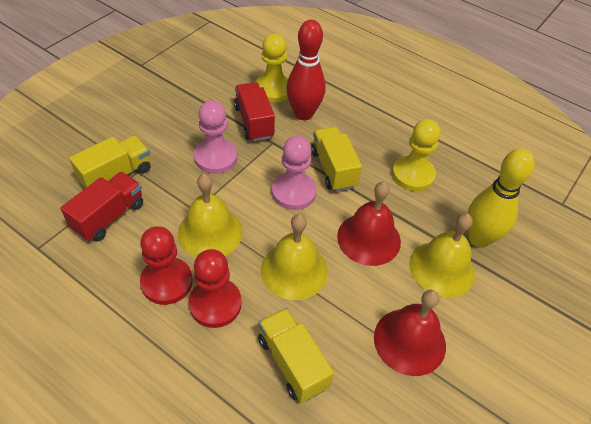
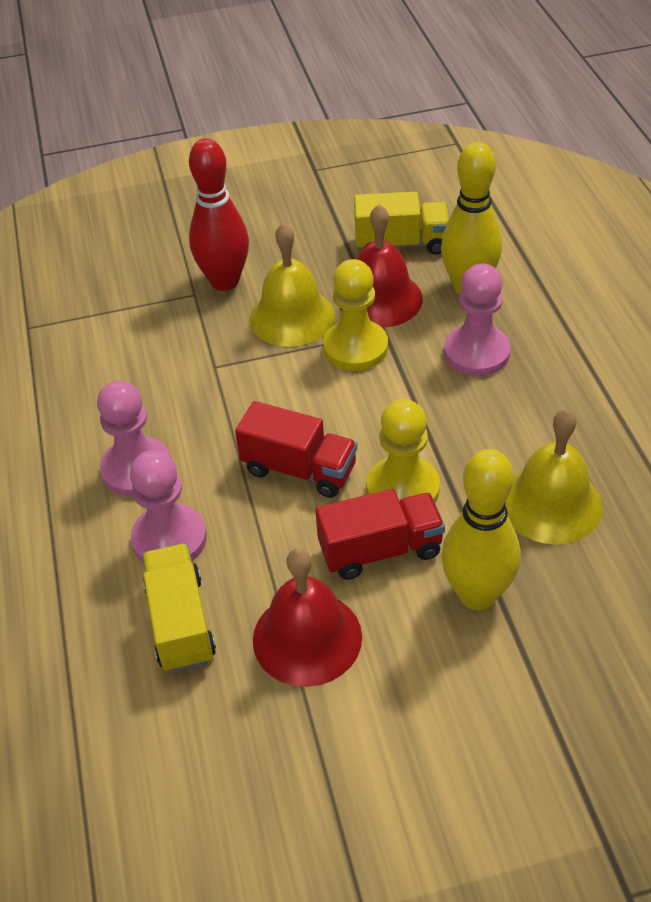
pink pawn: 2 -> 3
red pawn: 2 -> 0
yellow bell: 3 -> 2
yellow bowling pin: 1 -> 2
yellow truck: 3 -> 2

